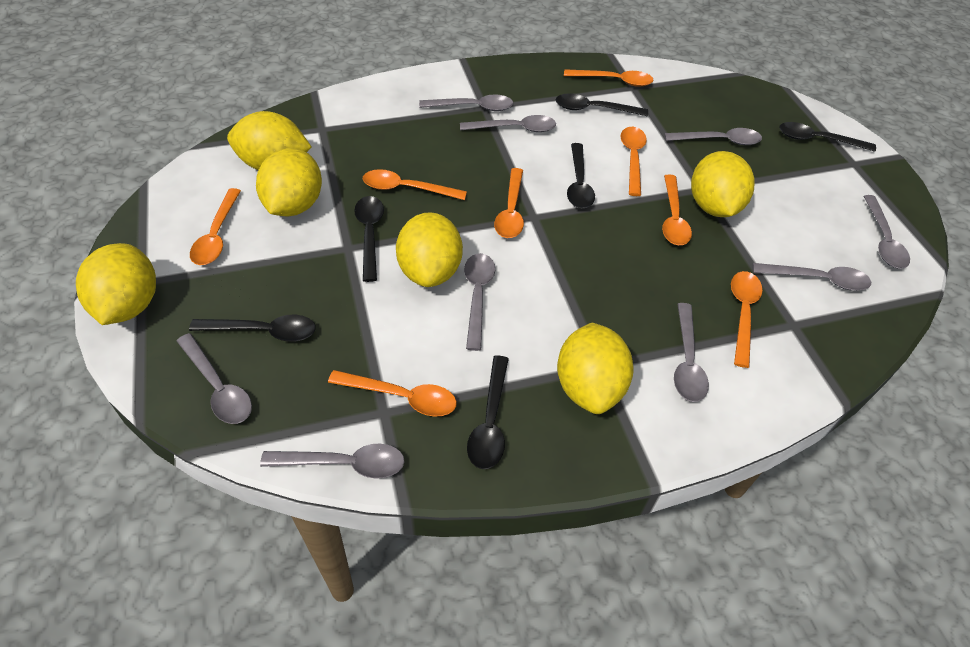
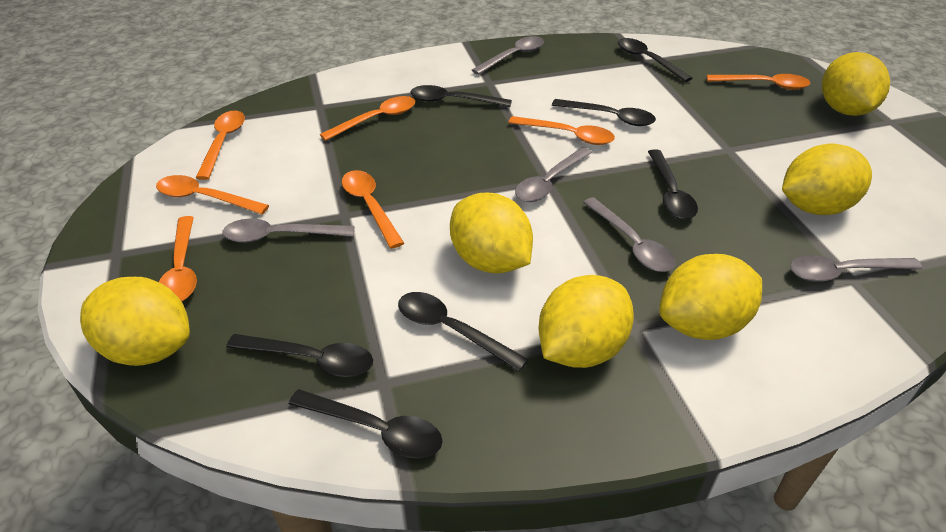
black spoon: 6 -> 7
grey spoon: 9 -> 5
orange spoon: 8 -> 7

